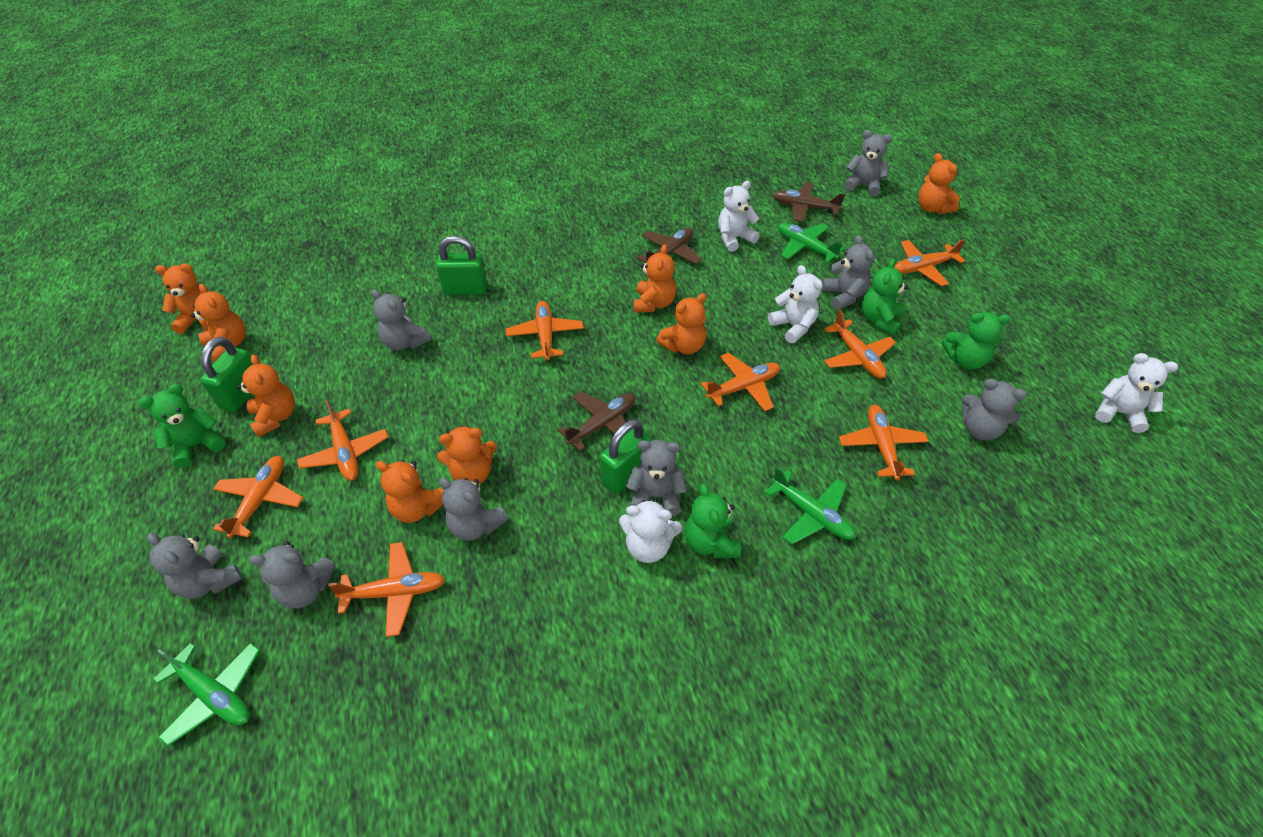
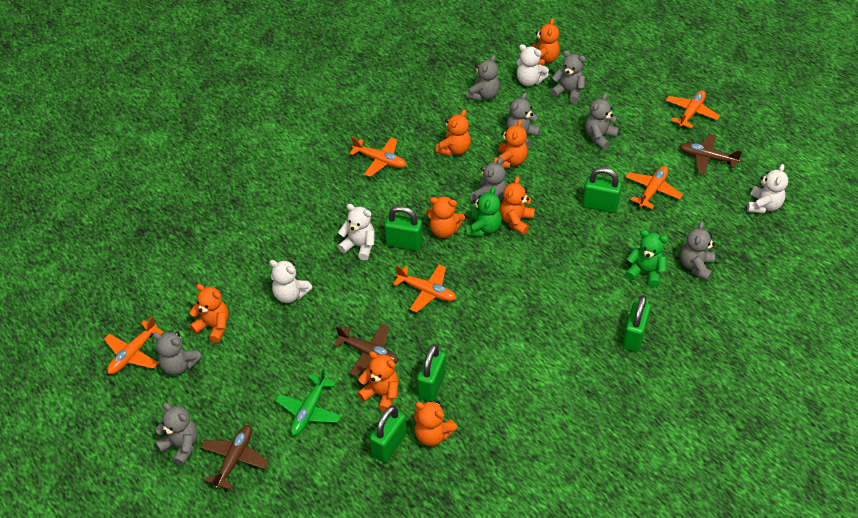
green padlock: 3 -> 5
green plane: 3 -> 1
green teddy bear: 4 -> 2
orange plane: 8 -> 5

